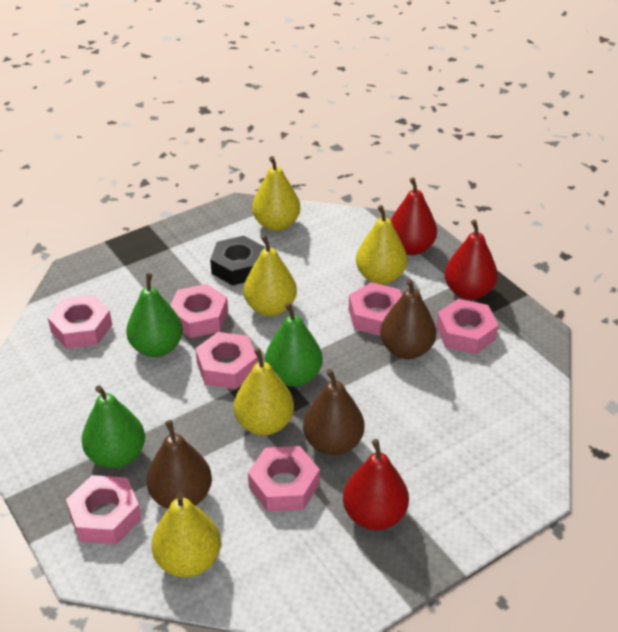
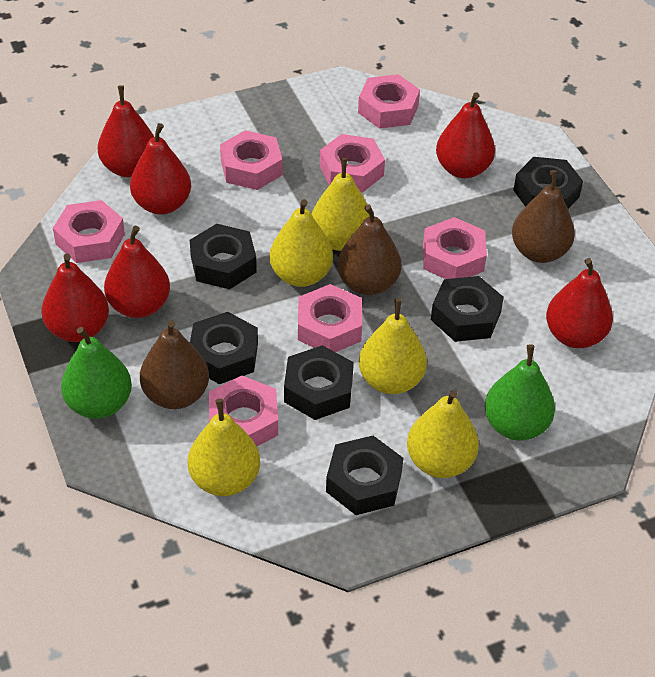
black nut: 1 -> 6
green pear: 3 -> 2
red pear: 3 -> 6

